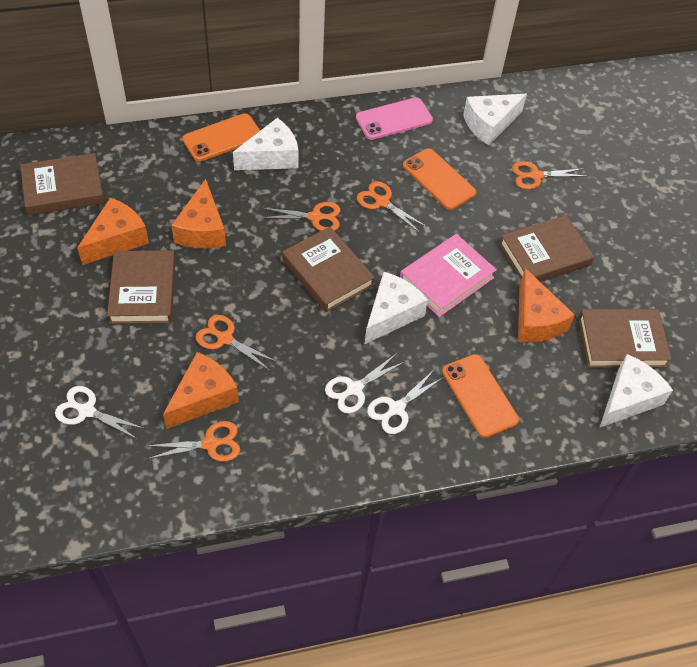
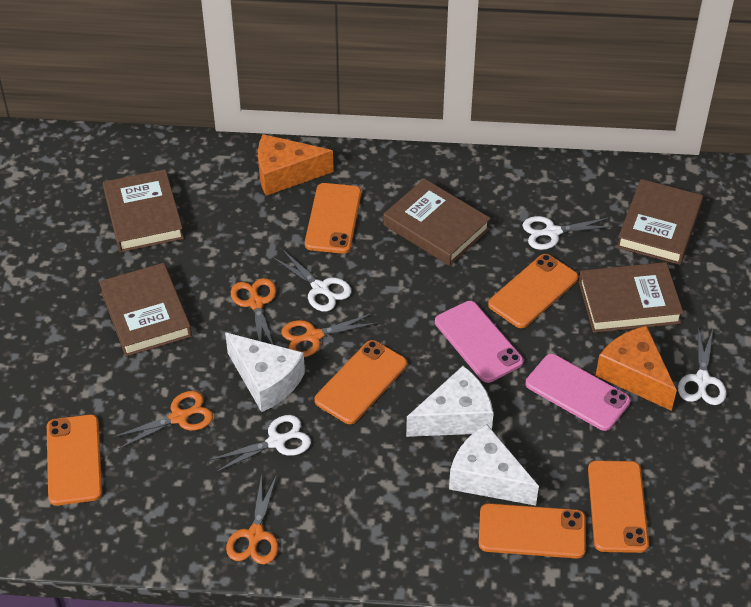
orange cheese: 4 -> 2
orange phone: 3 -> 6
orange scissors: 5 -> 4
pink book: 1 -> 0
pink phone: 1 -> 2
white cheese: 4 -> 3
white scissors: 3 -> 4

